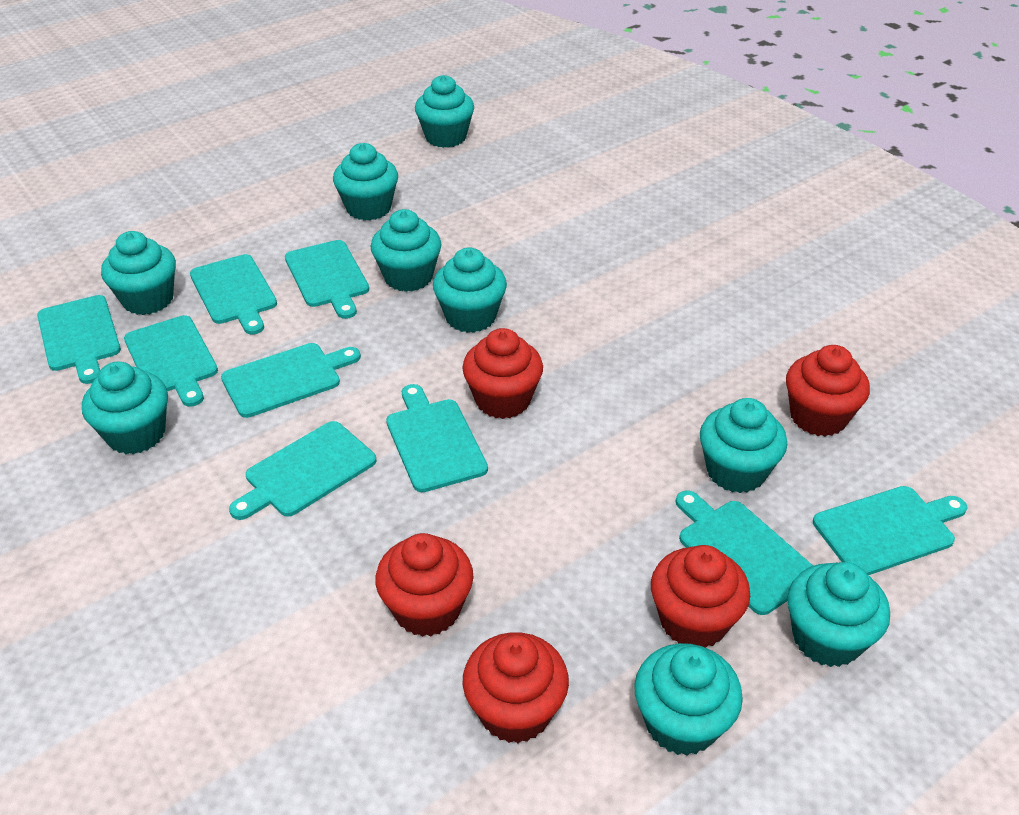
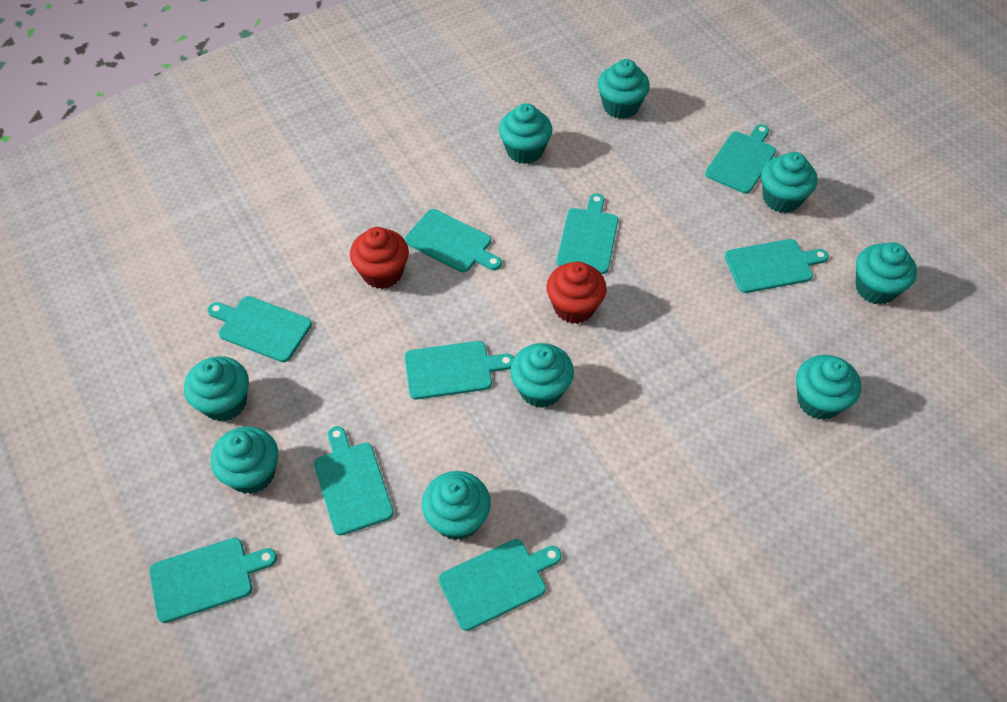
red cupcake: 5 -> 2

